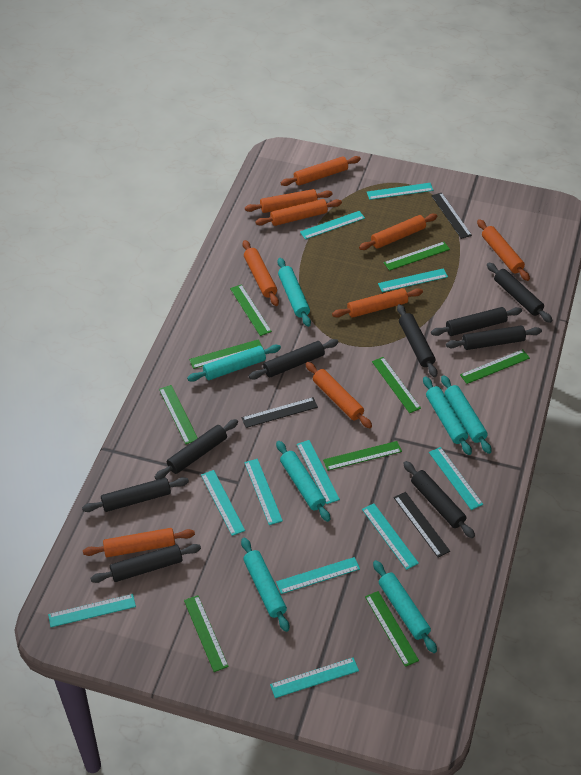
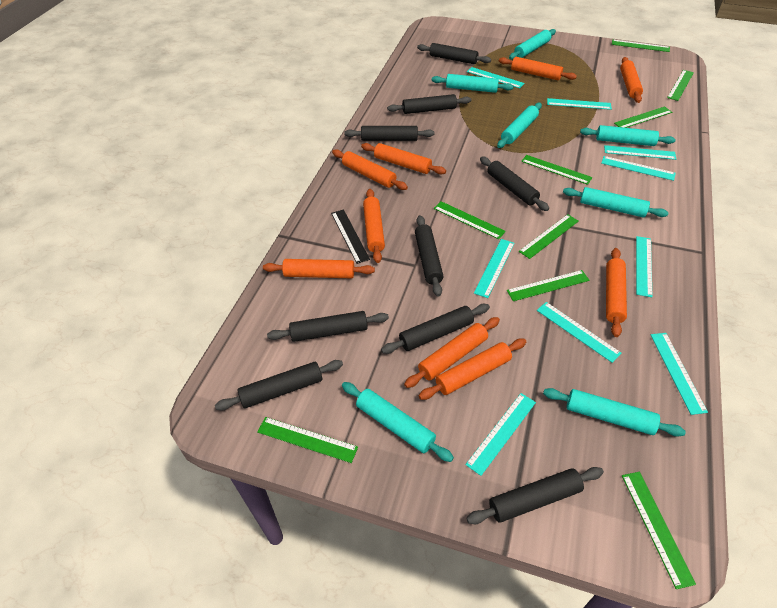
black ruler: 3 -> 1
turquoise ruler: 11 -> 9

